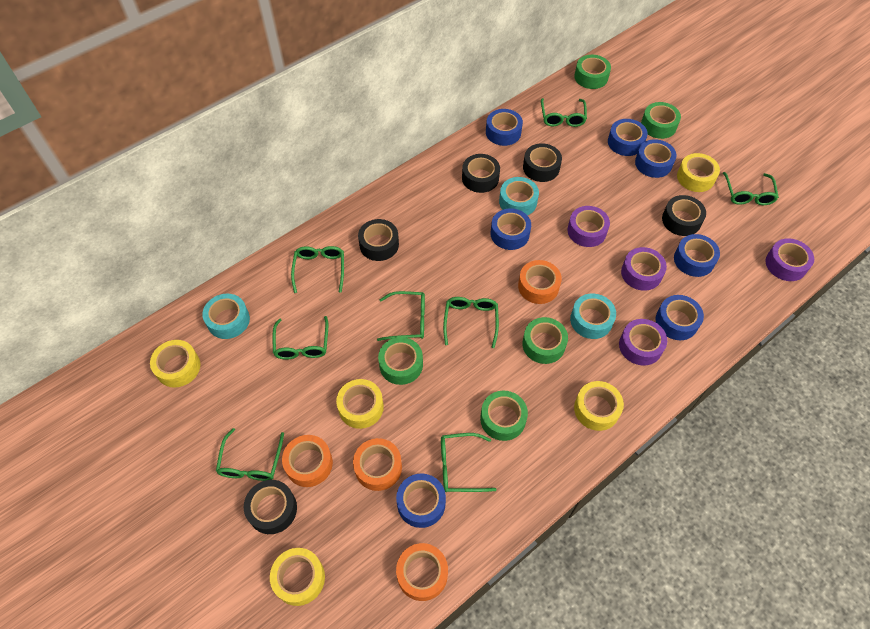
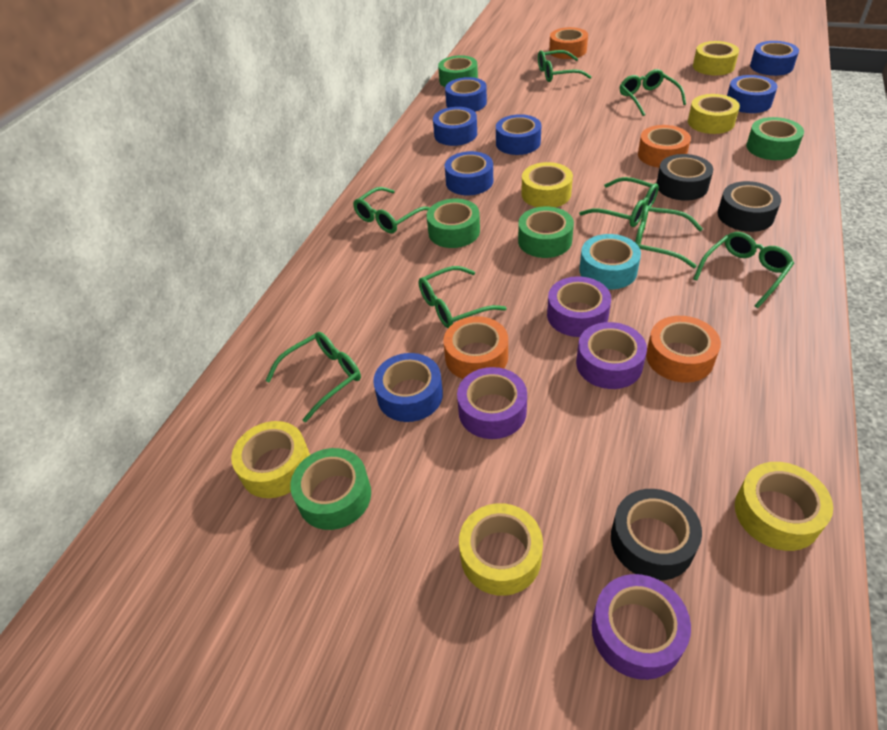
black tape: 5 -> 3
turquoise tape: 3 -> 1
yellow tape: 5 -> 6

